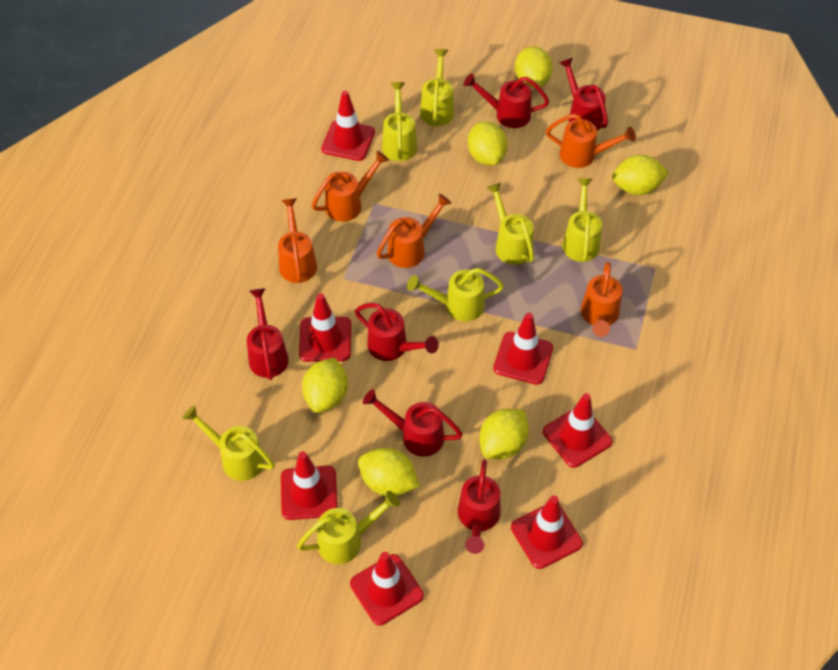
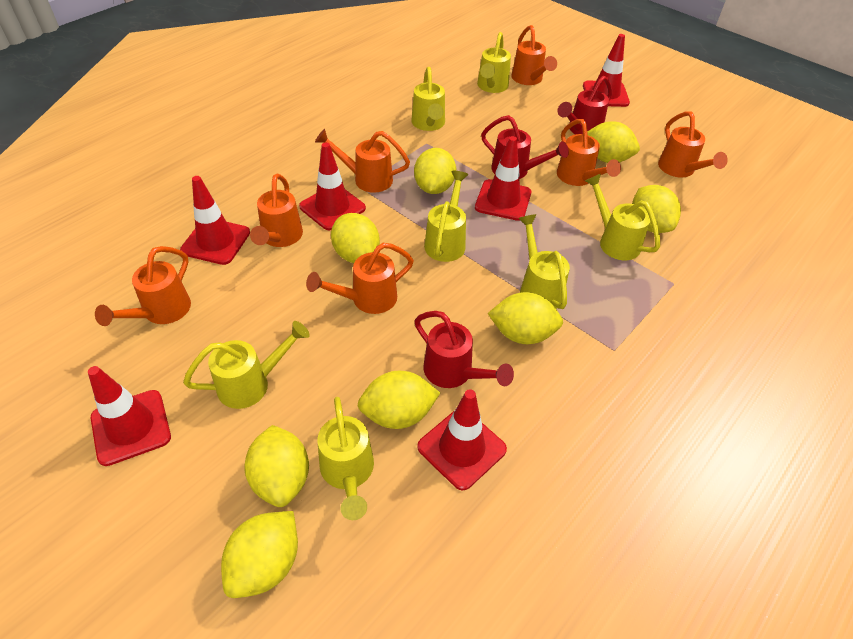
orange watering can: 5 -> 7
red traffic cone: 7 -> 6
red watering can: 6 -> 3
yellow lemon: 6 -> 8

